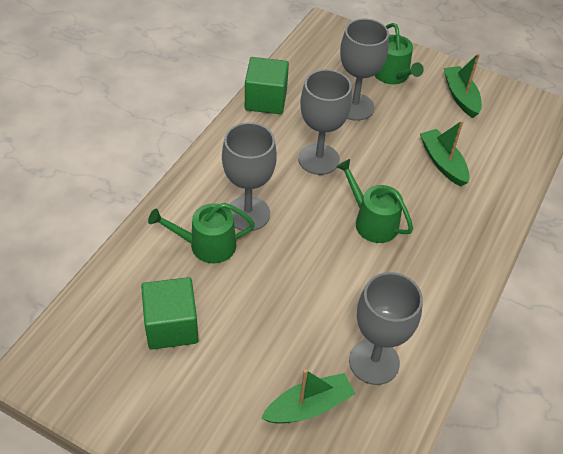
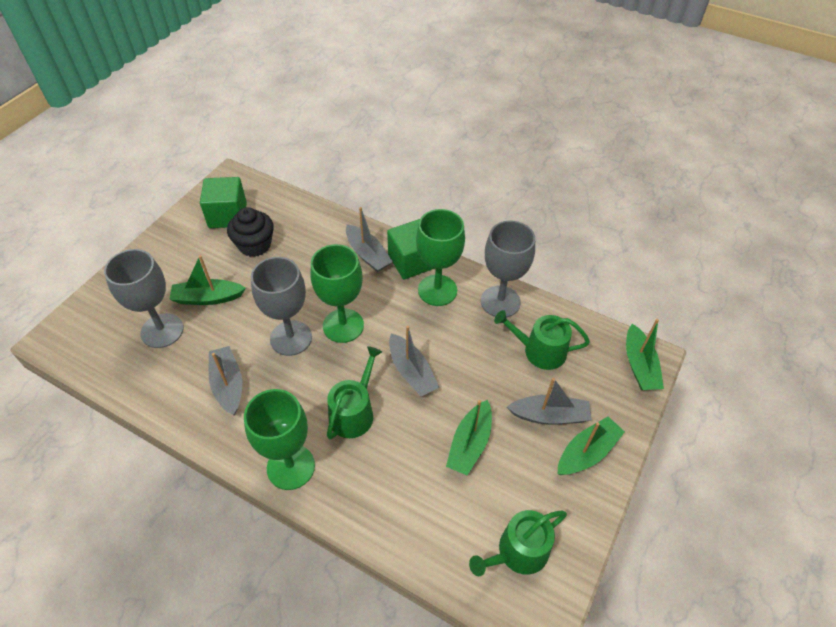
black cupcake: 0 -> 1
green boat: 3 -> 4
green goblet: 0 -> 3
grey boat: 0 -> 4
grey goblet: 4 -> 3

